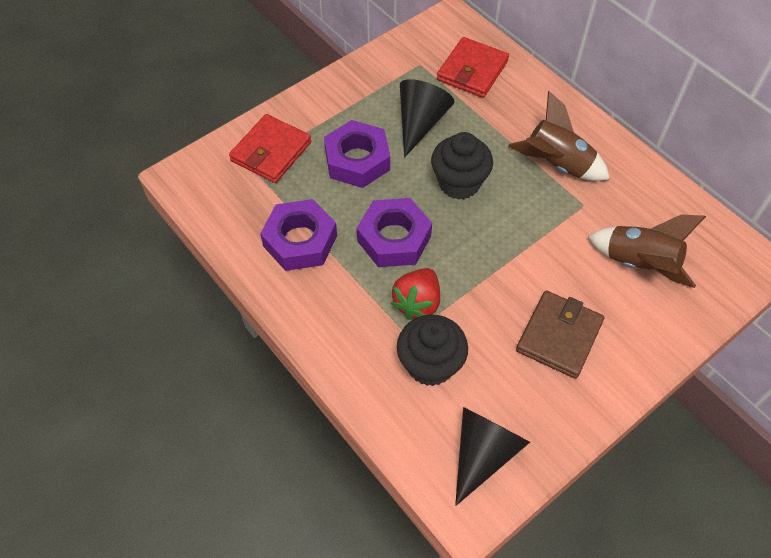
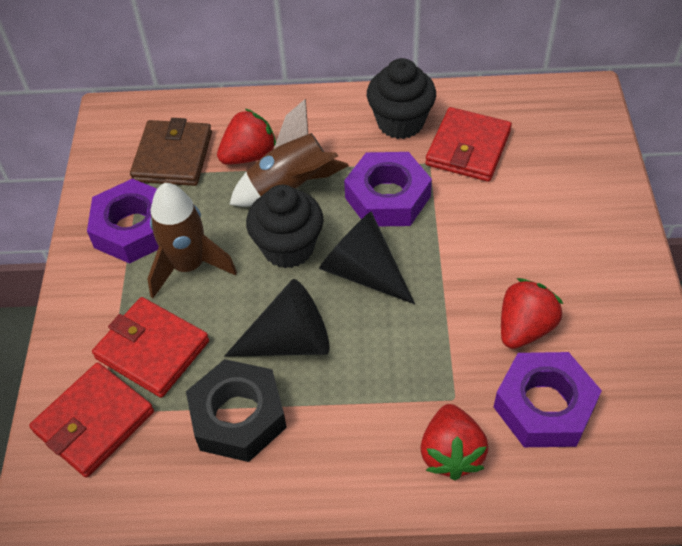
black nut: 0 -> 1
red strawberry: 1 -> 3
red wallet: 2 -> 3

